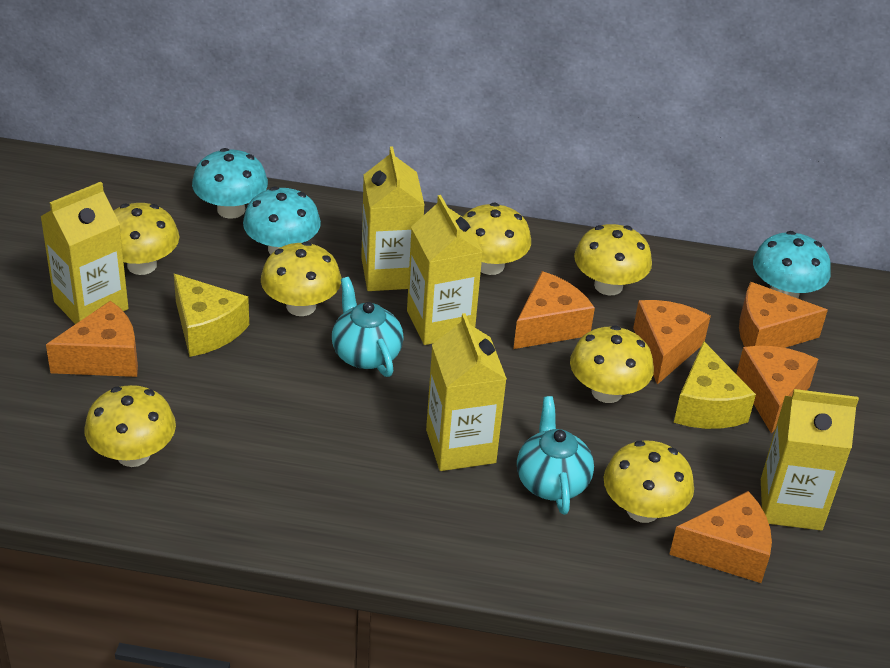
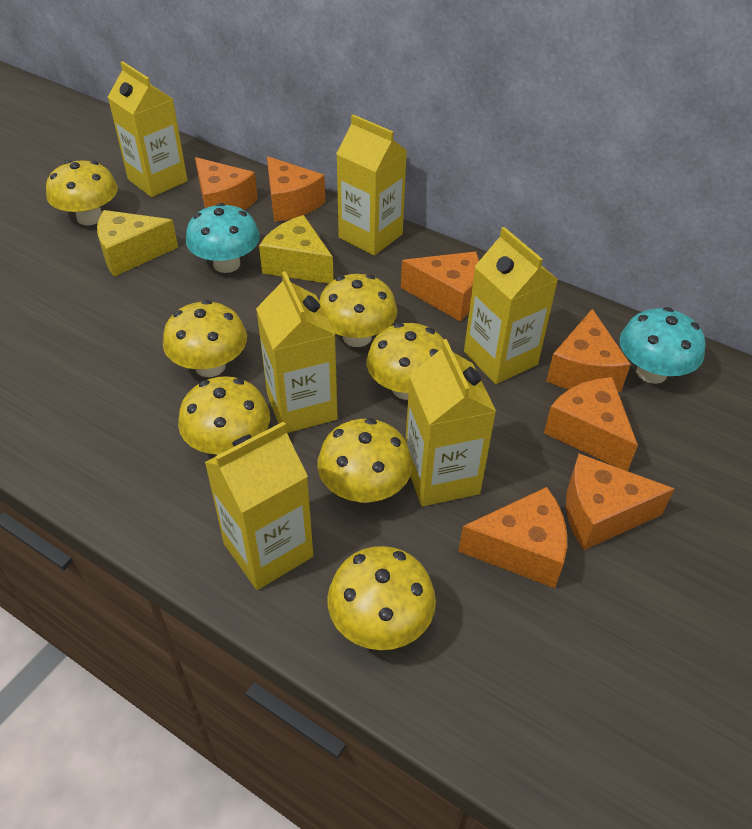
orange cheese: 6 -> 7
turquoise mushroom: 3 -> 2
turquoise teapot: 2 -> 0
yellow carton: 5 -> 6

